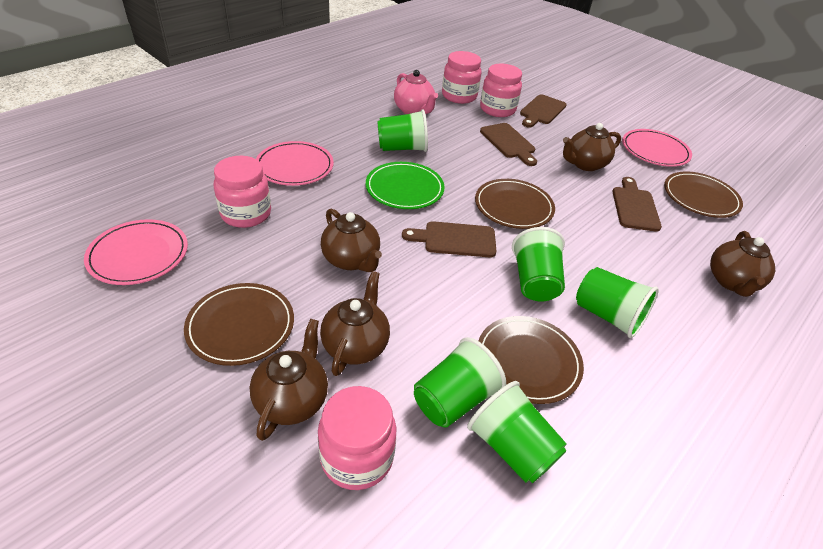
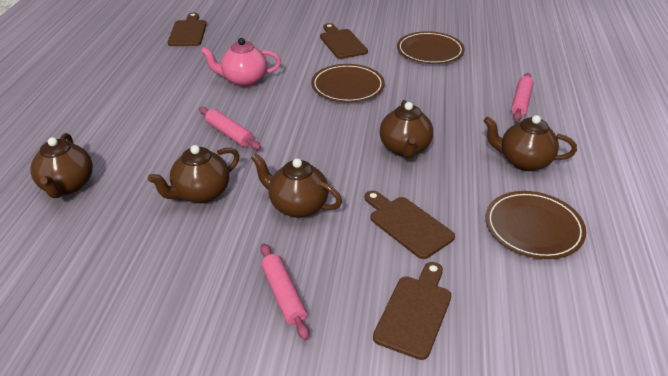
brown plate: 4 -> 3
green cup: 5 -> 0
green plate: 1 -> 0
pink jar: 4 -> 0
pink plate: 3 -> 0
pink rolling pin: 0 -> 3

